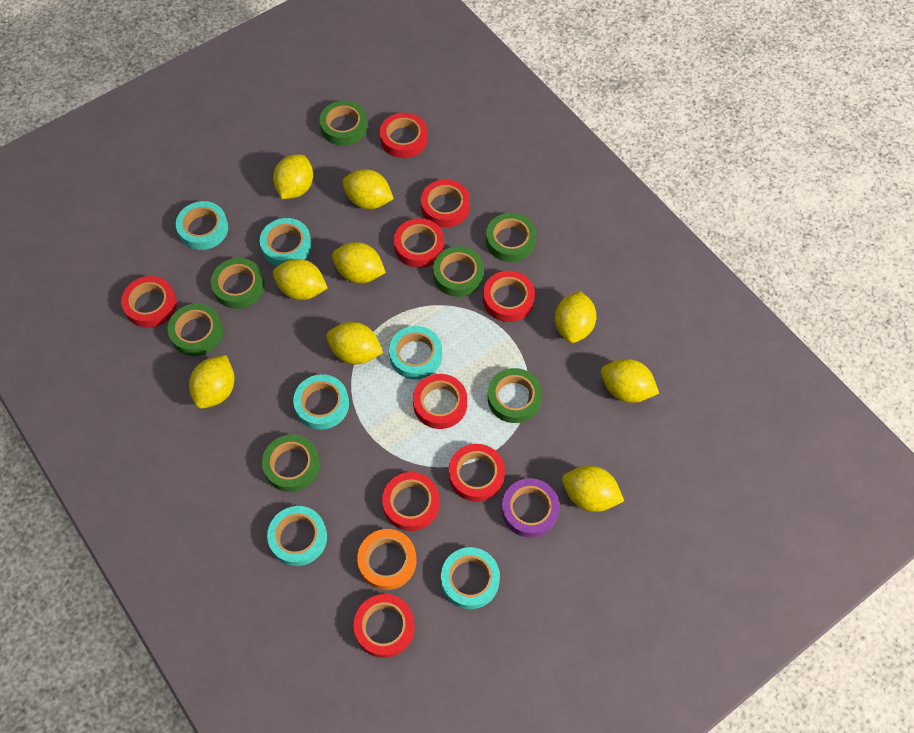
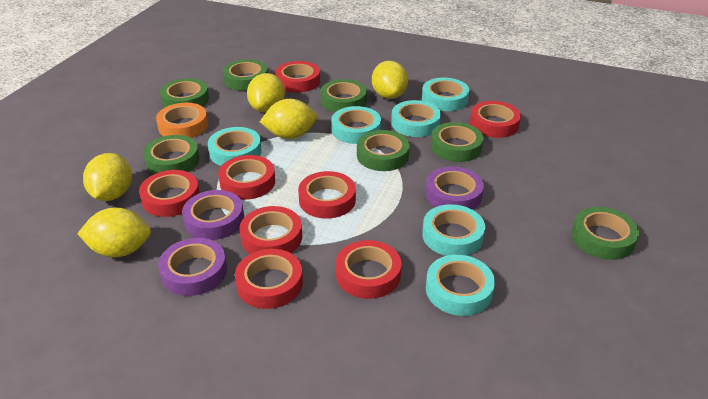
purple tape: 1 -> 3
red tape: 9 -> 8
yellow lemon: 9 -> 5

